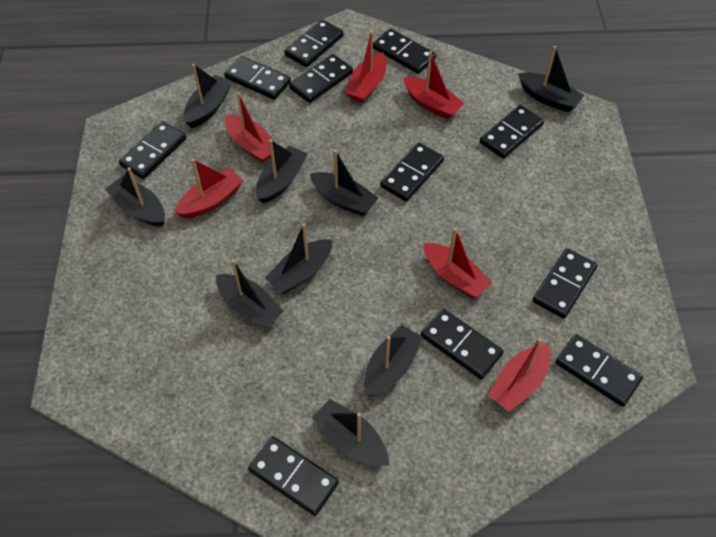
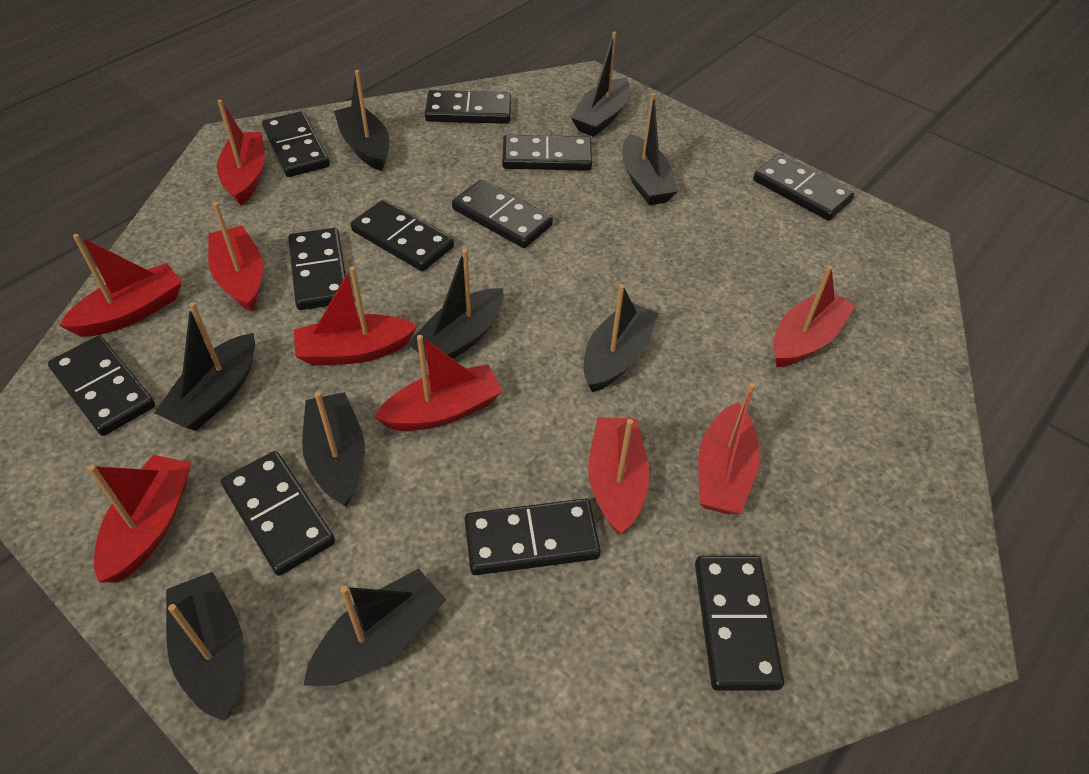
red boat: 6 -> 9

